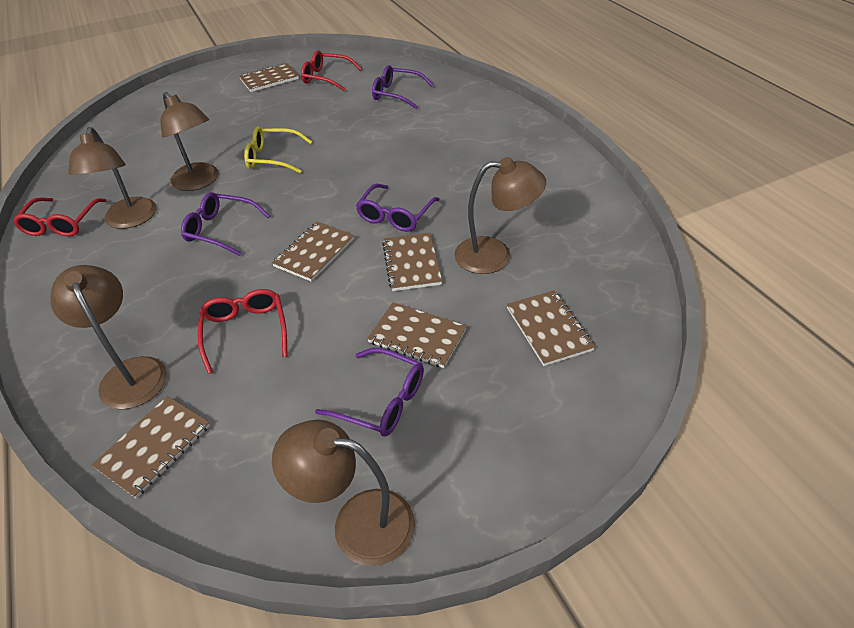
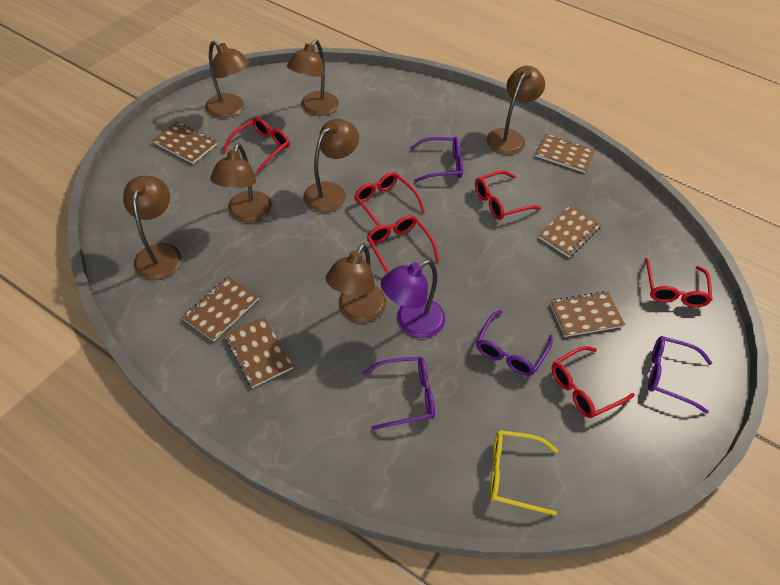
brown lamp: 5 -> 7
purple lamp: 0 -> 1
red glasses: 3 -> 6

